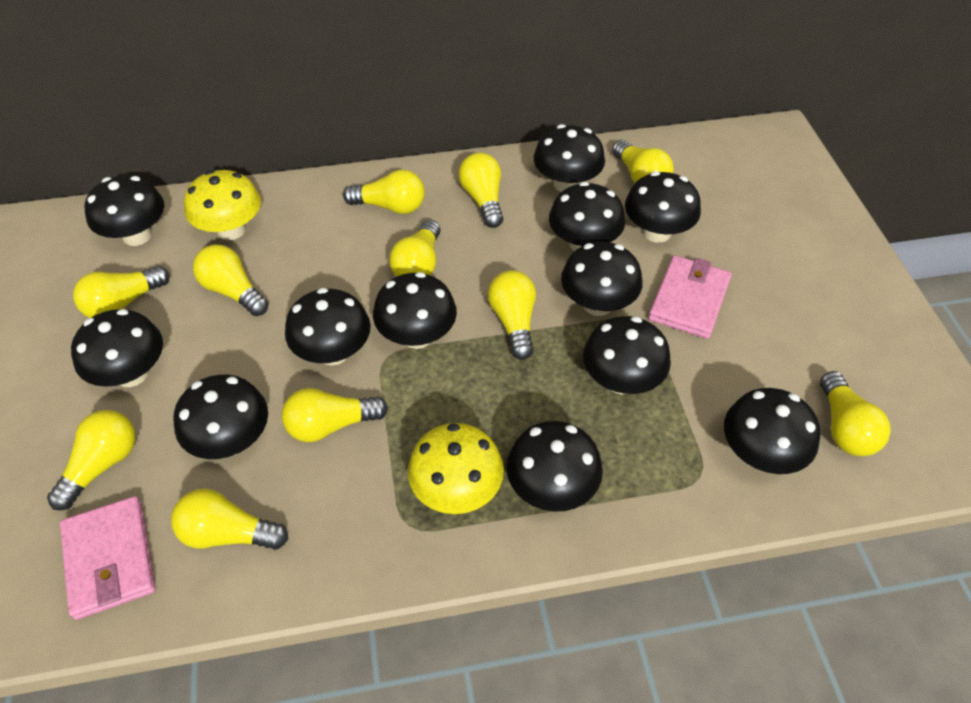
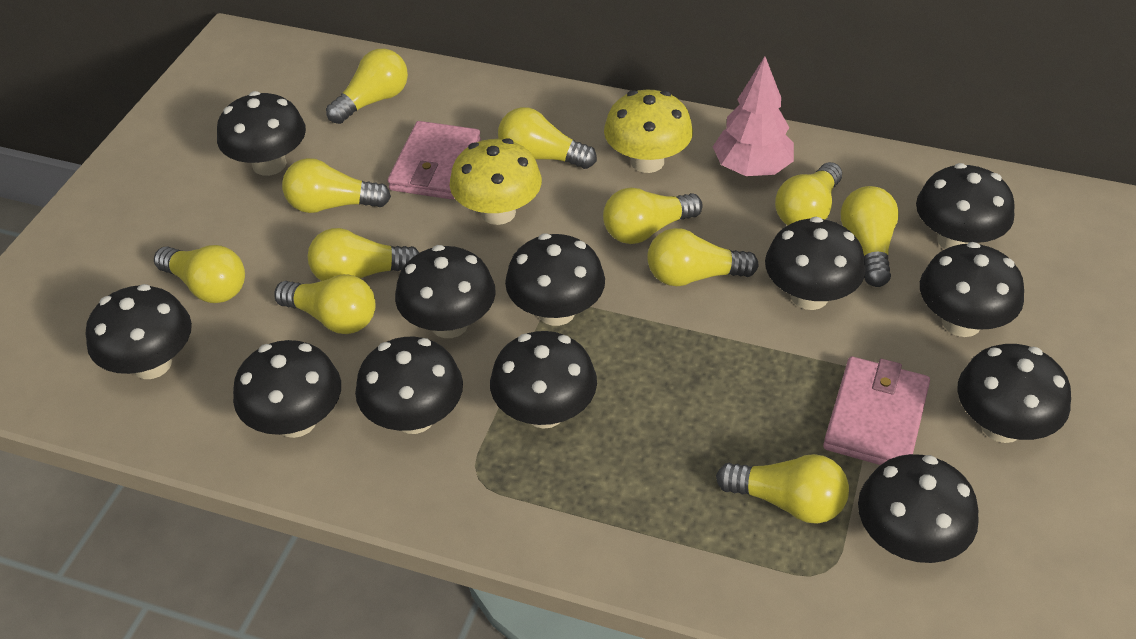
pink tree: 0 -> 1

